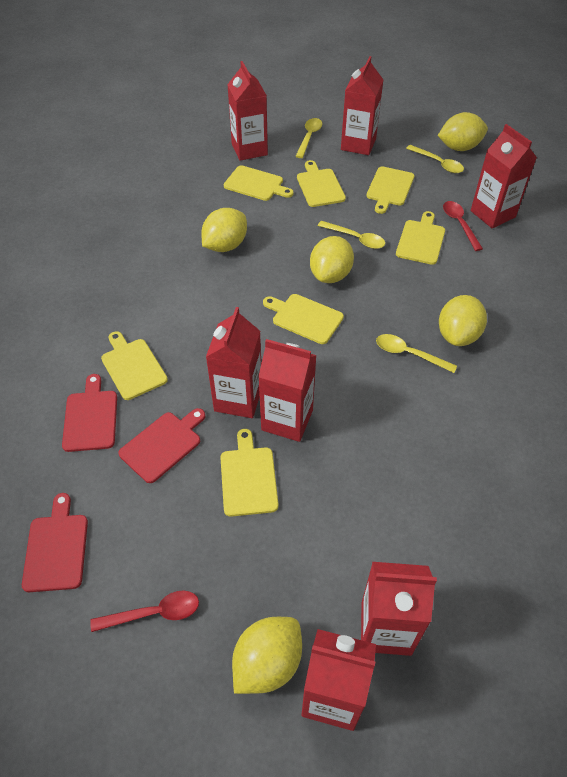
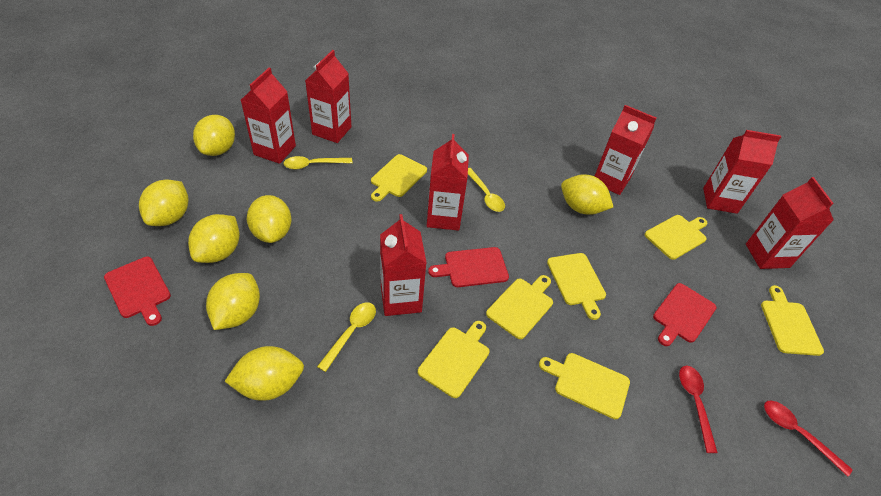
yellow lemon: 5 -> 7
yellow spoon: 4 -> 3

